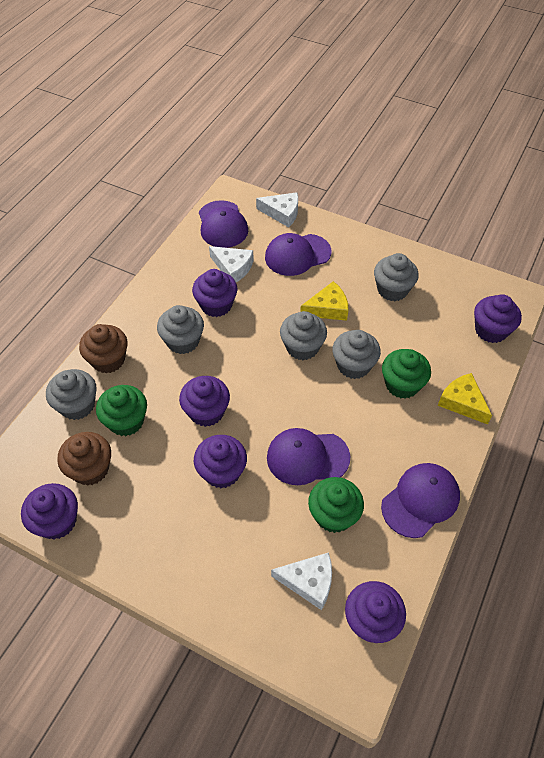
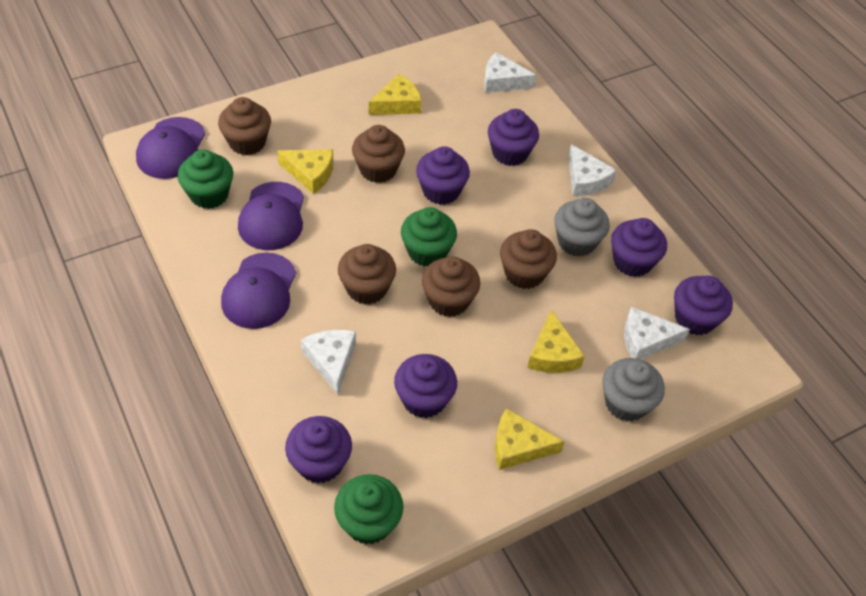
brown cupcake: 2 -> 5
grey cupcake: 5 -> 2
purple cap: 4 -> 3
white cheese: 3 -> 4
yellow cheese: 2 -> 4

